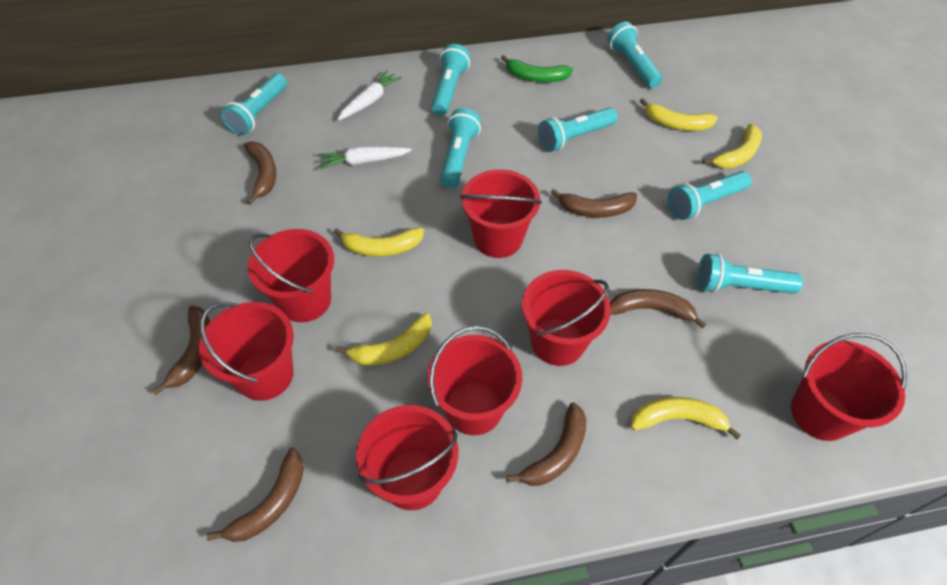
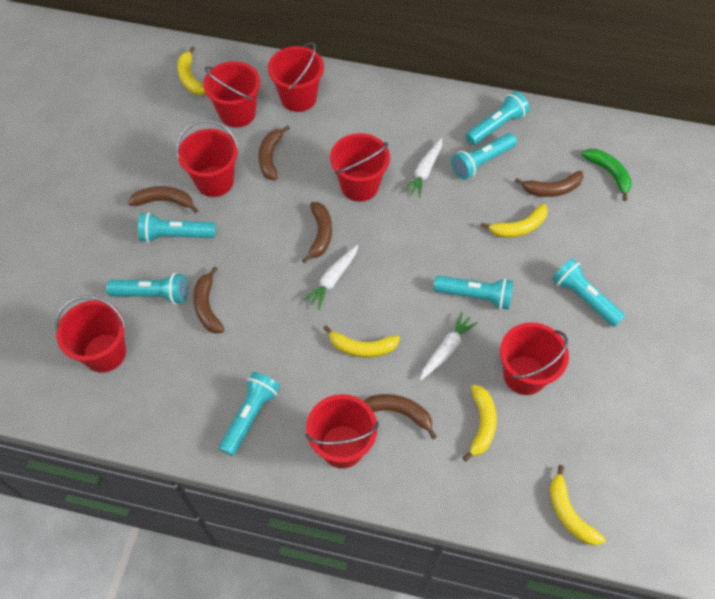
white carrot: 2 -> 3

